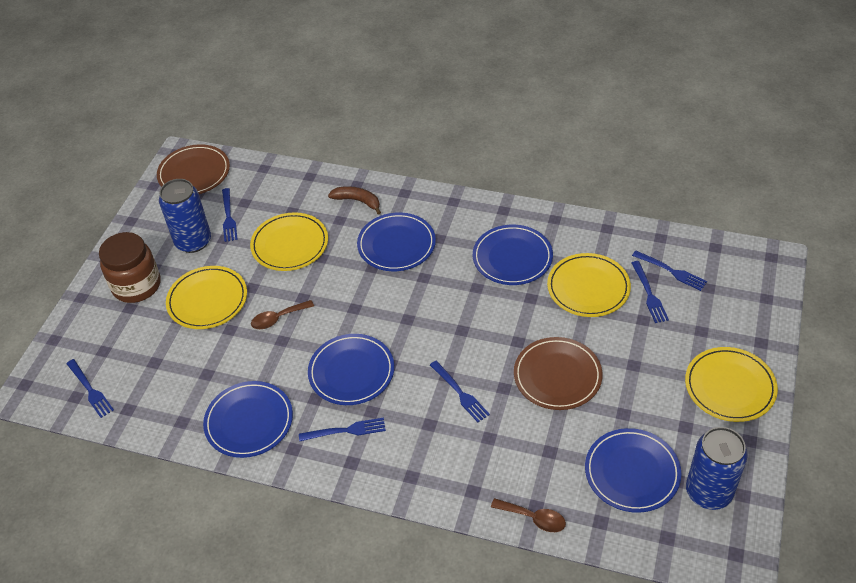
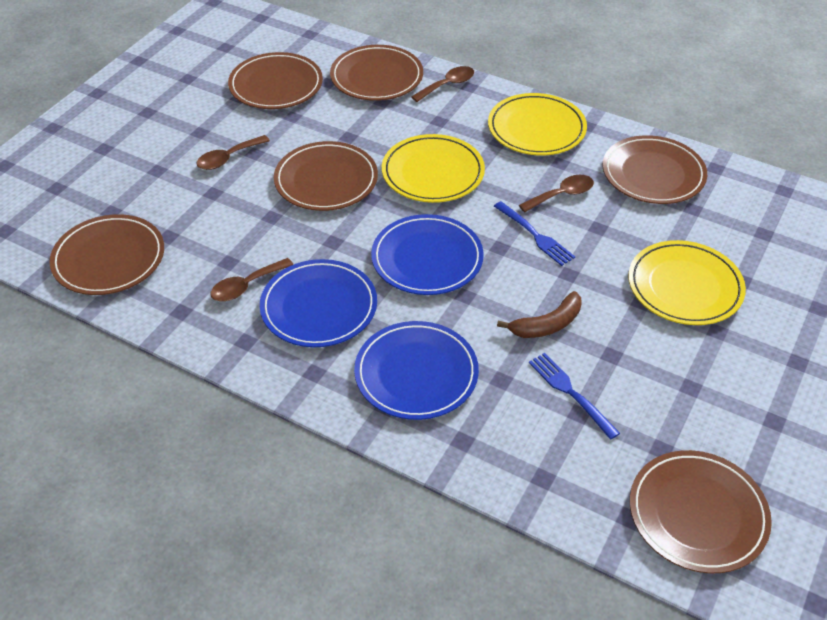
blue can: 2 -> 0
blue fork: 6 -> 2
blue plate: 5 -> 3
brown jar: 1 -> 0
brown plate: 2 -> 6
brown spoon: 2 -> 4
yellow plate: 4 -> 3

